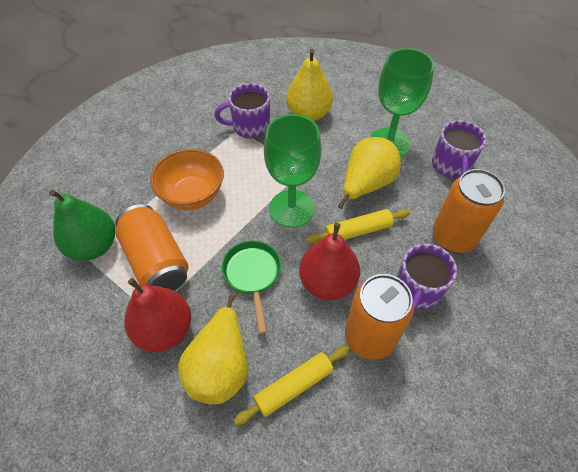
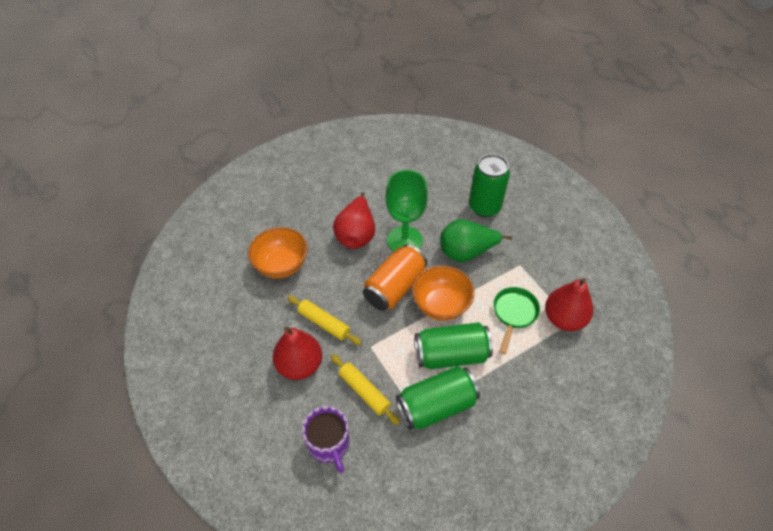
green can: 0 -> 3
green goblet: 2 -> 1
orange bowl: 1 -> 2
orange can: 3 -> 1
purple mug: 3 -> 1
red pear: 2 -> 3
yellow pear: 3 -> 0

